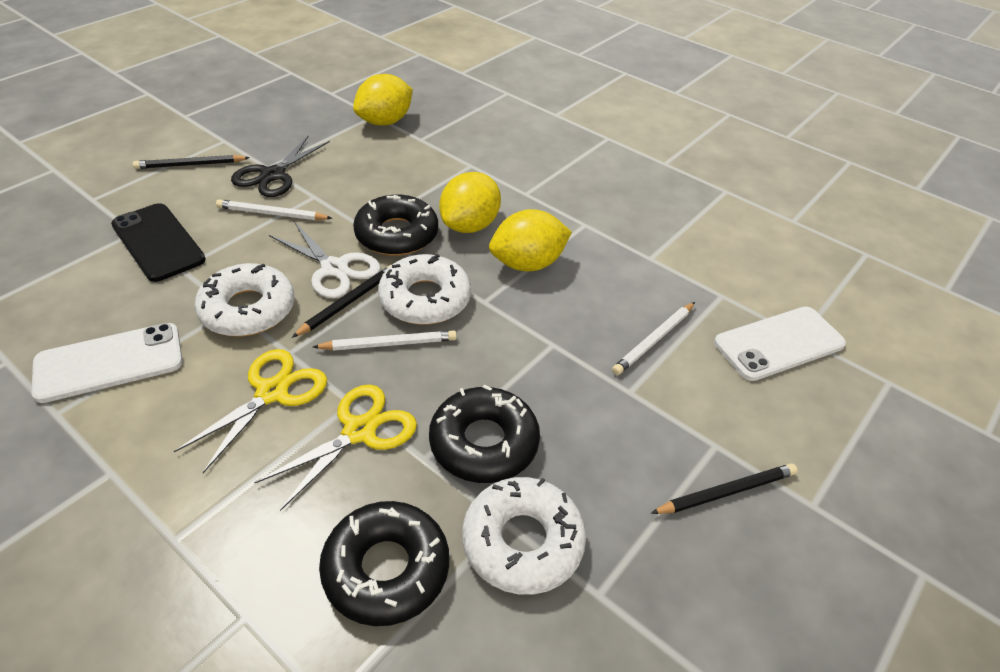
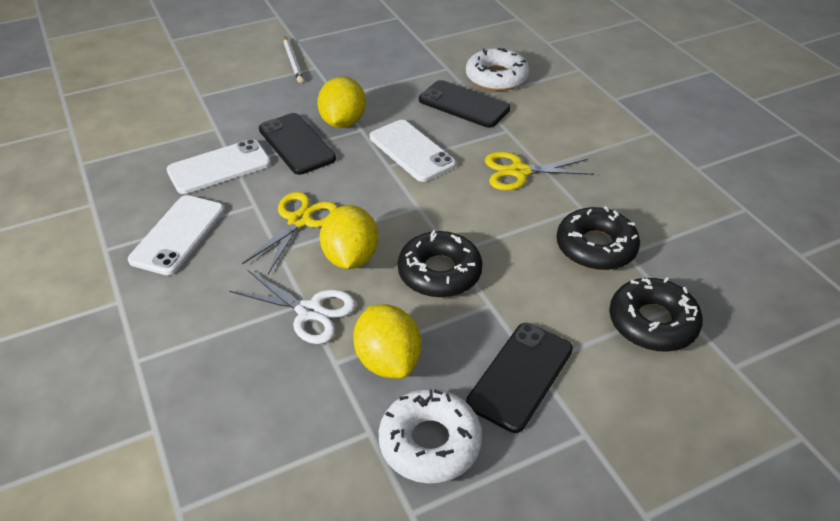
black pencil: 3 -> 0
black phone: 1 -> 3
black scissors: 1 -> 0
white donut: 3 -> 2
white pencil: 3 -> 1
white phone: 2 -> 3

